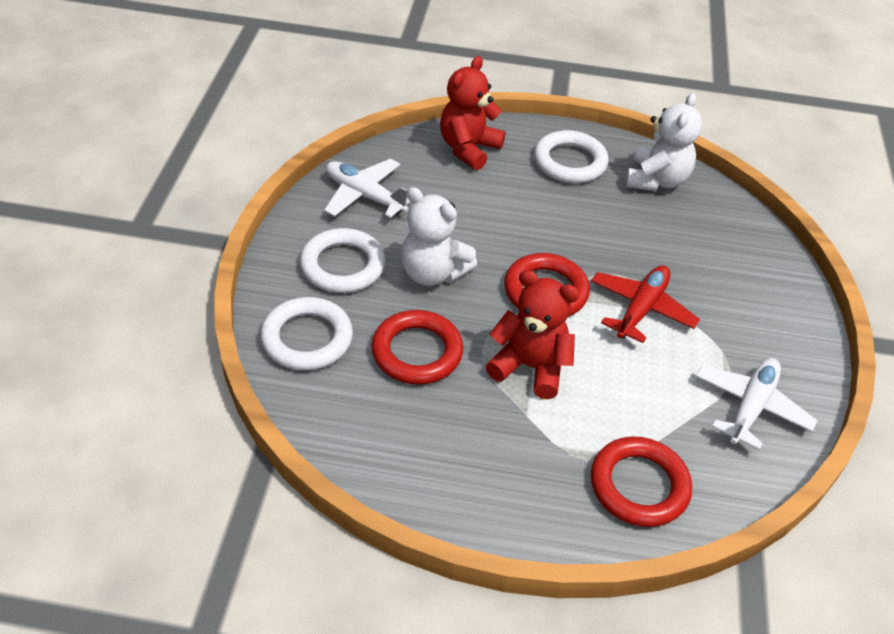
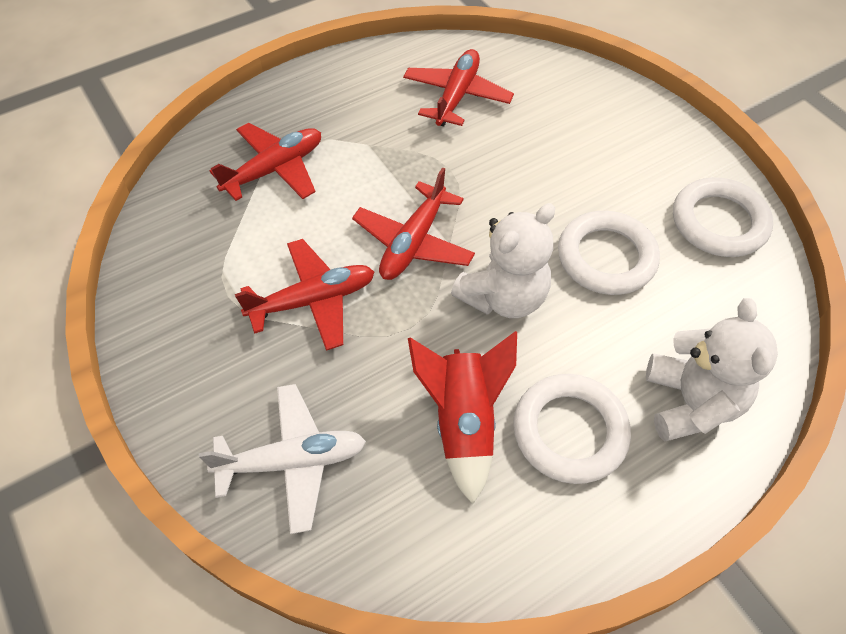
red plane: 1 -> 4
red ring: 3 -> 0
red rocket: 0 -> 1
red teddy bear: 2 -> 0
white plane: 2 -> 1

